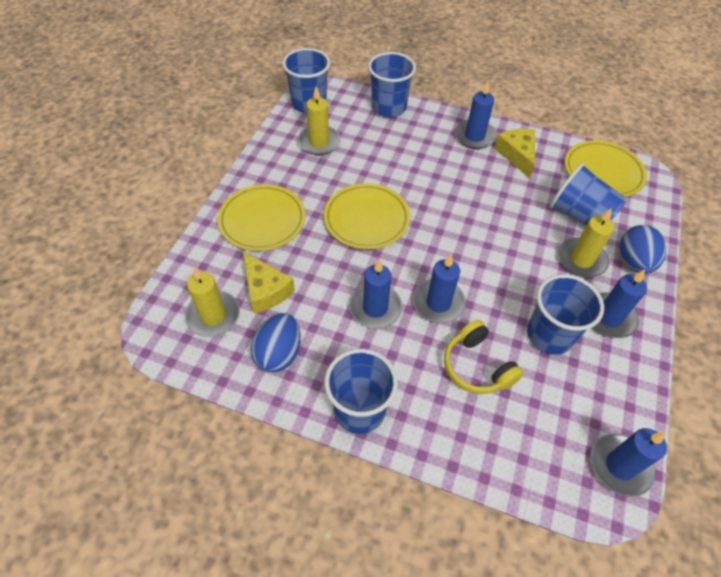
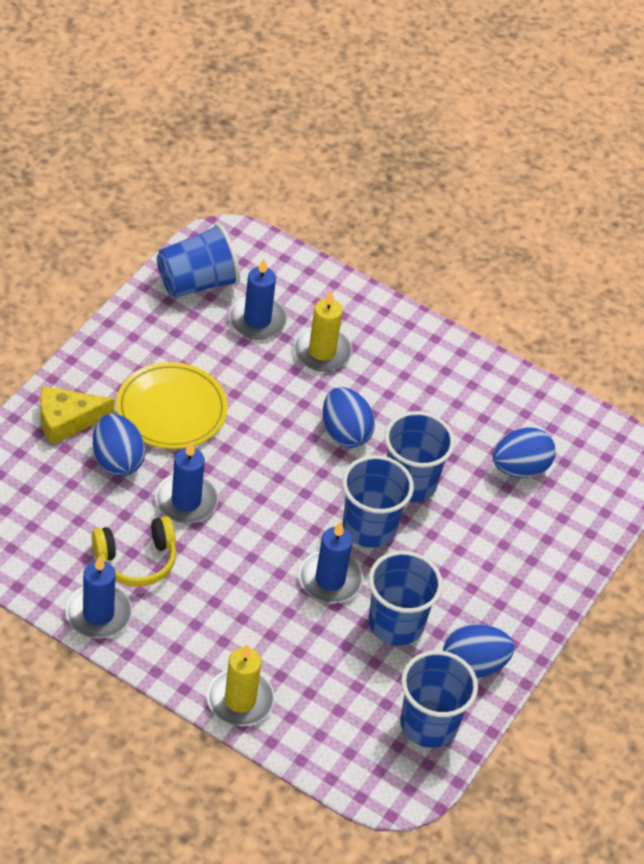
blue candle: 5 -> 4
blue egg: 2 -> 4
yellow candle: 3 -> 2
yellow cheese: 2 -> 1
yellow plate: 3 -> 1

